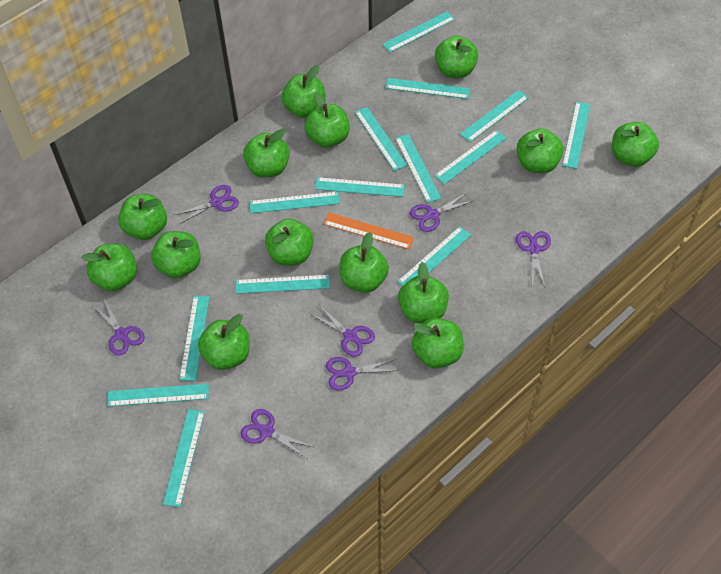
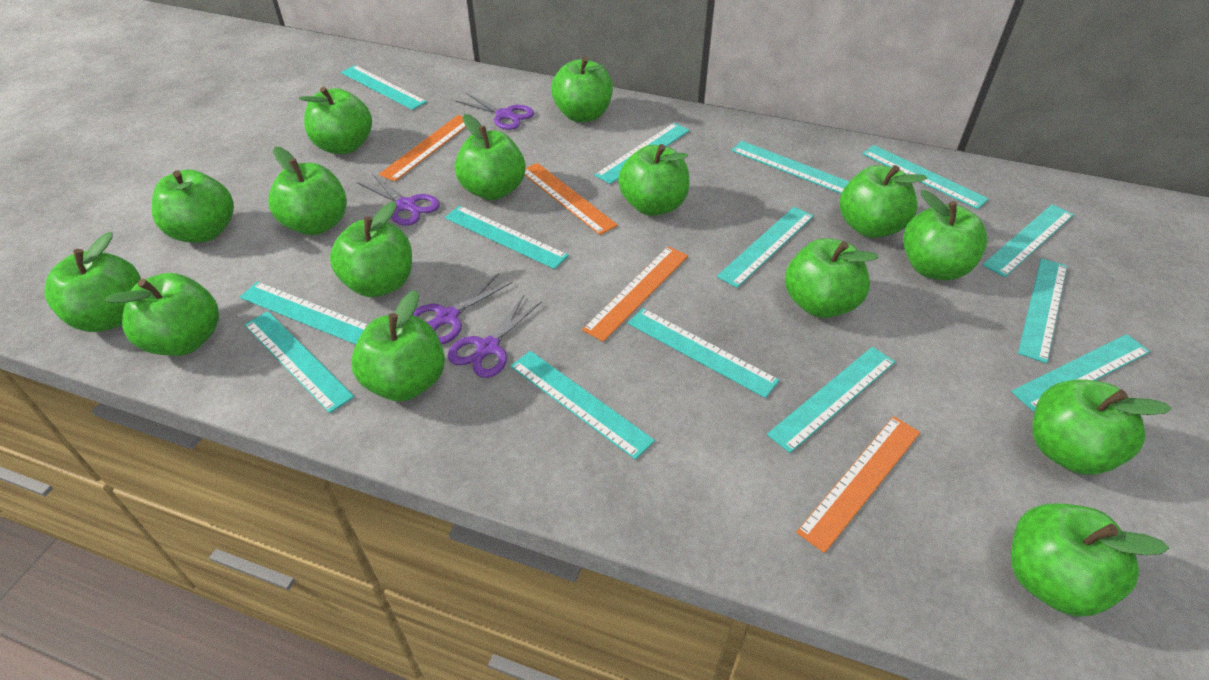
green apple: 14 -> 15
orange ruler: 1 -> 4
purple scissors: 7 -> 4

